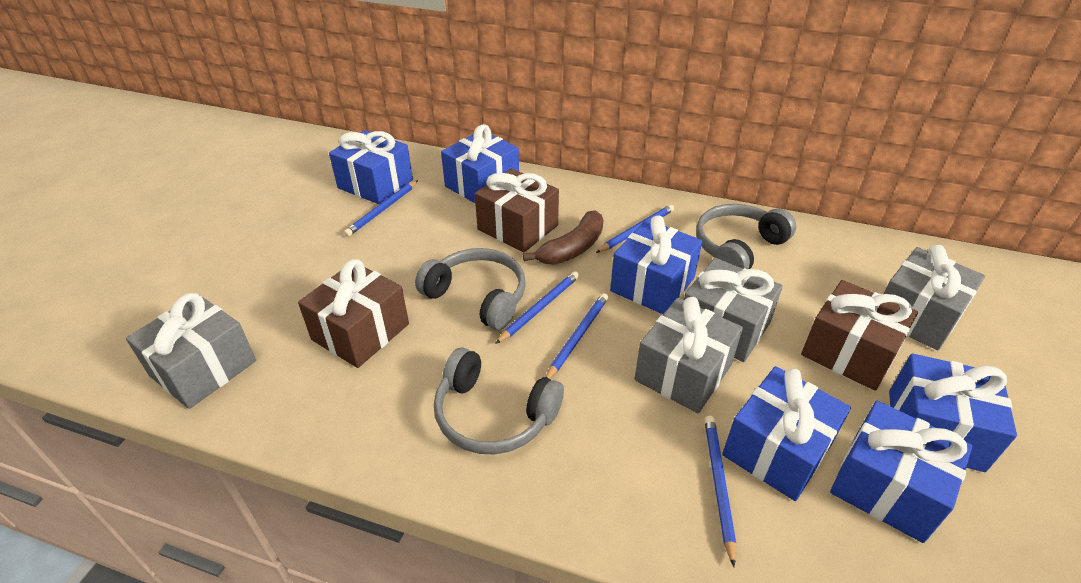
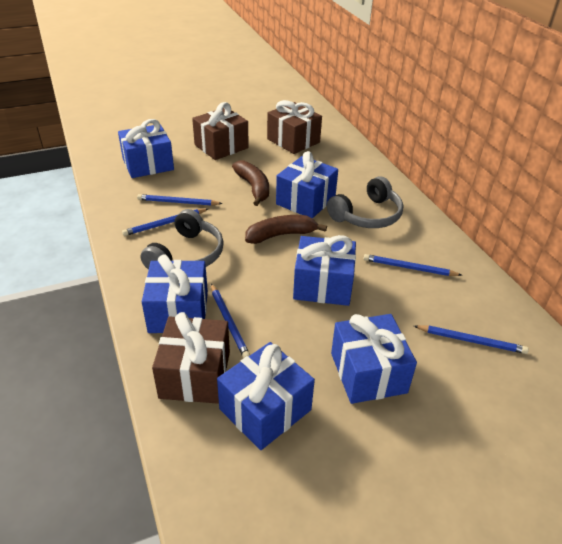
brown banana: 1 -> 2
grey gift: 4 -> 0
grey headphones: 3 -> 2

